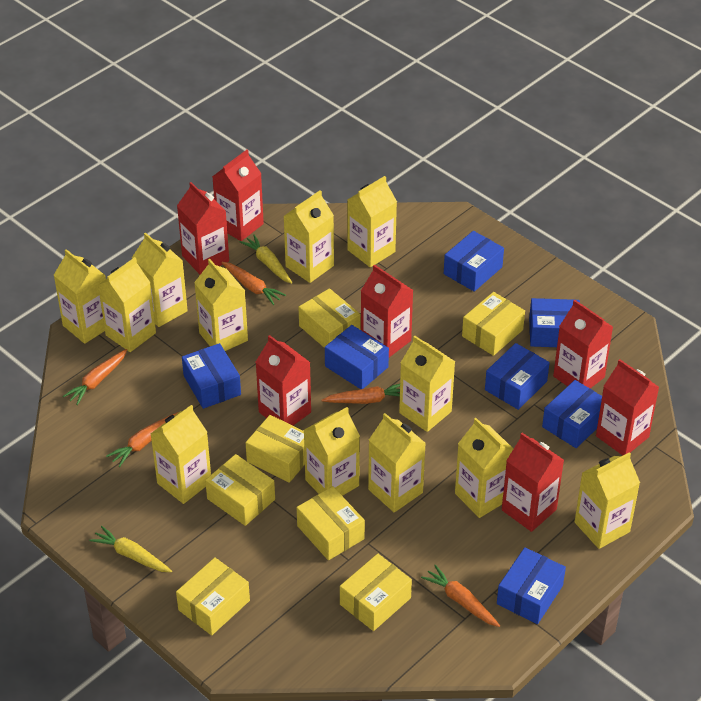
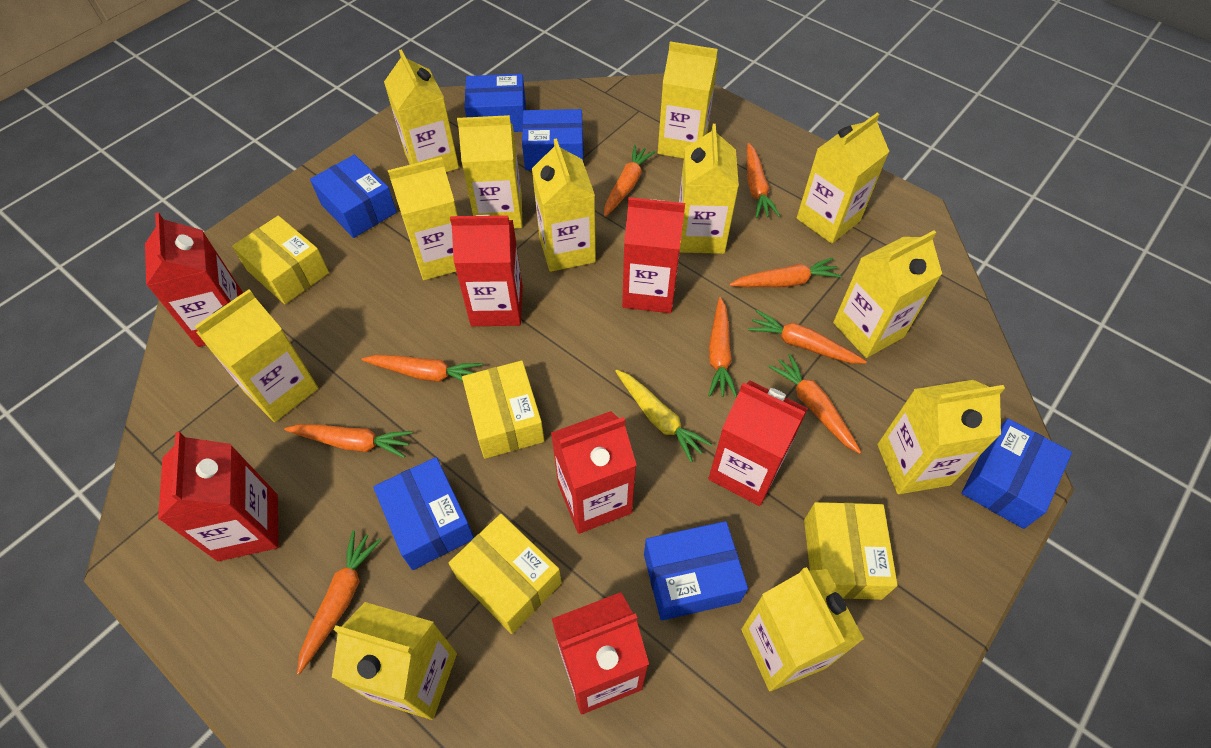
blue box: 7 -> 6
orange carrot: 5 -> 9
yellow box: 7 -> 4
yellow carrot: 2 -> 1

